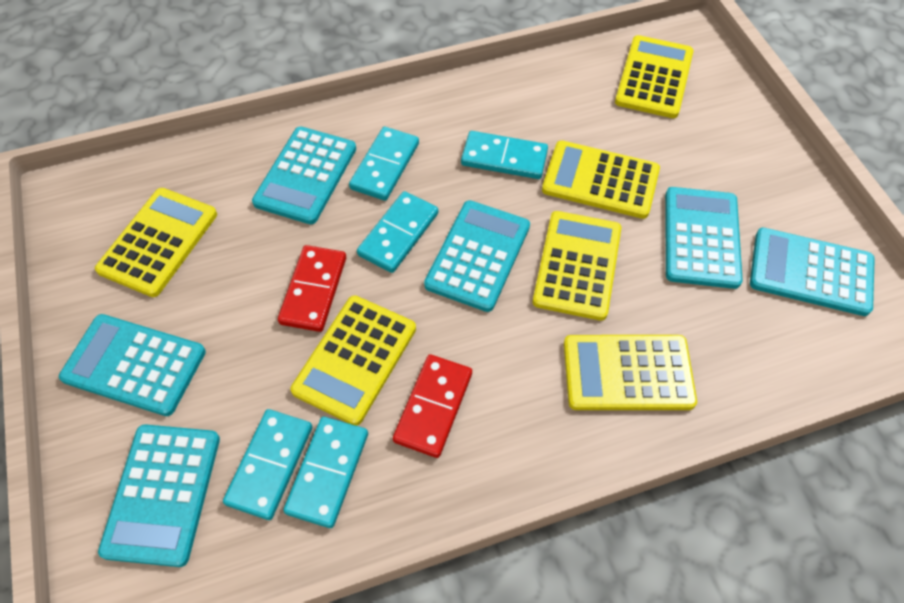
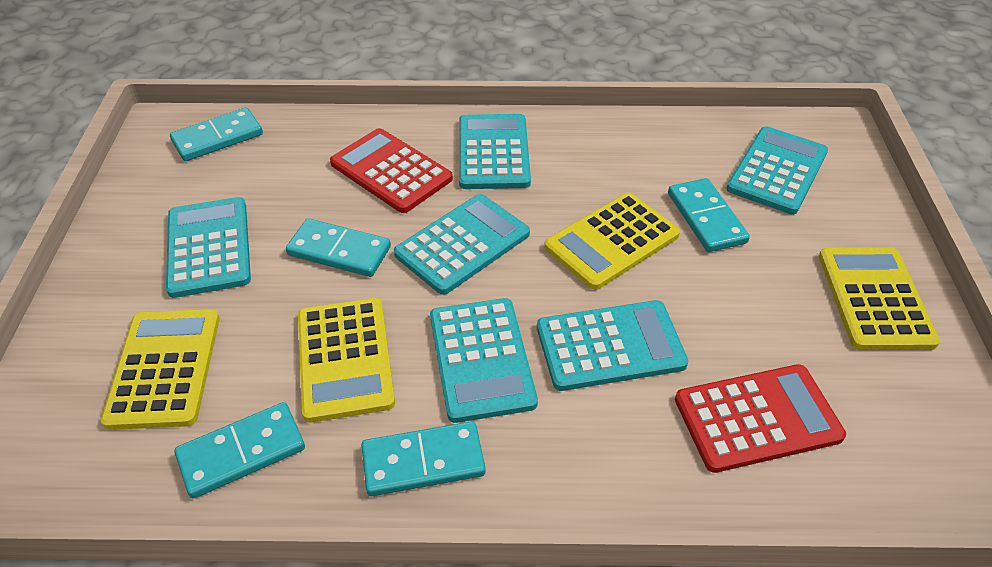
red calculator: 0 -> 2
red domino: 2 -> 0
yellow calculator: 6 -> 4

